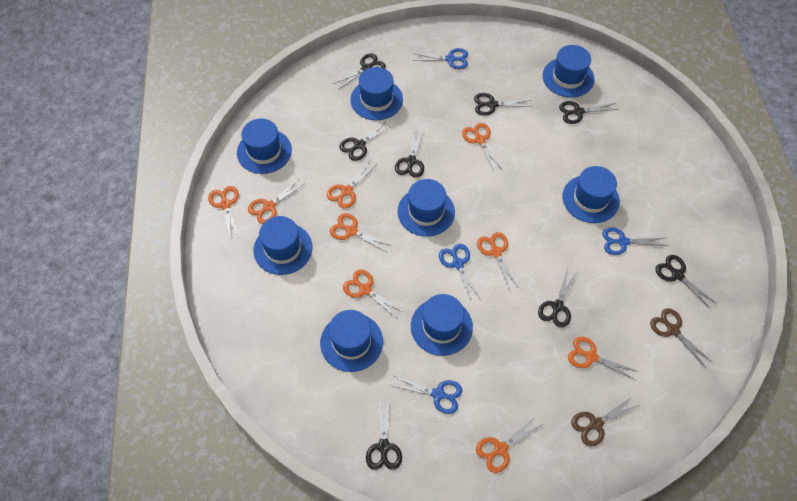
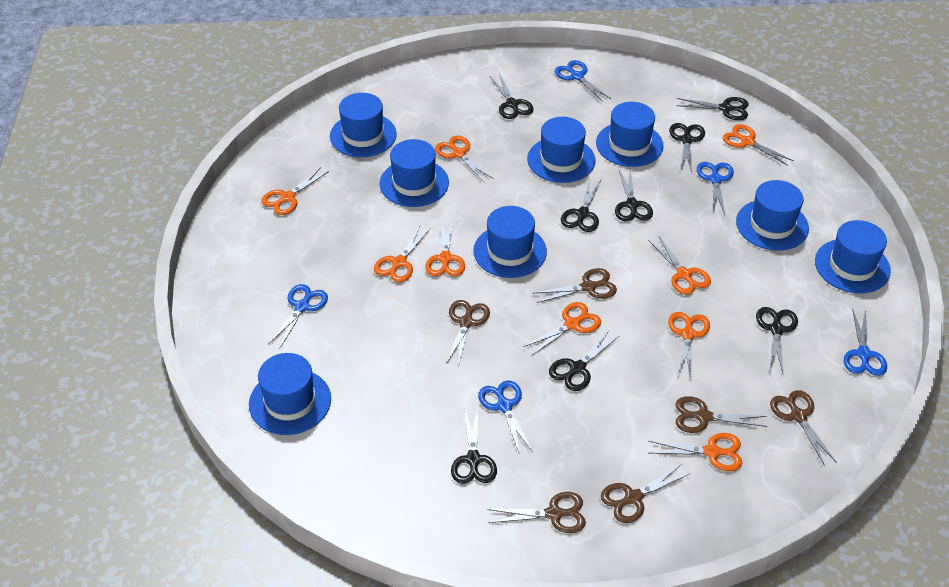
blue scissors: 4 -> 5
brown scissors: 2 -> 6

